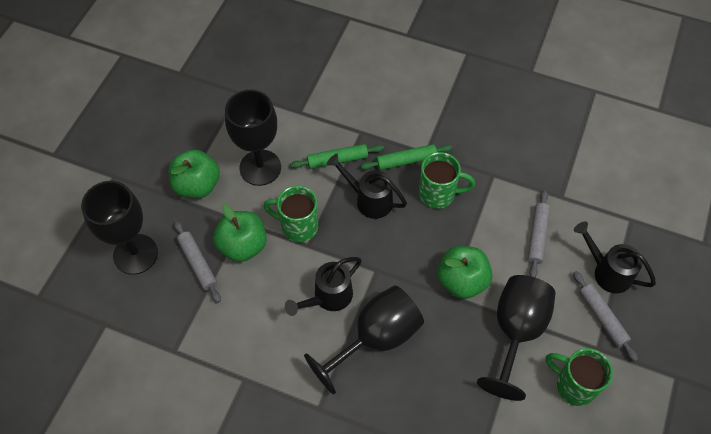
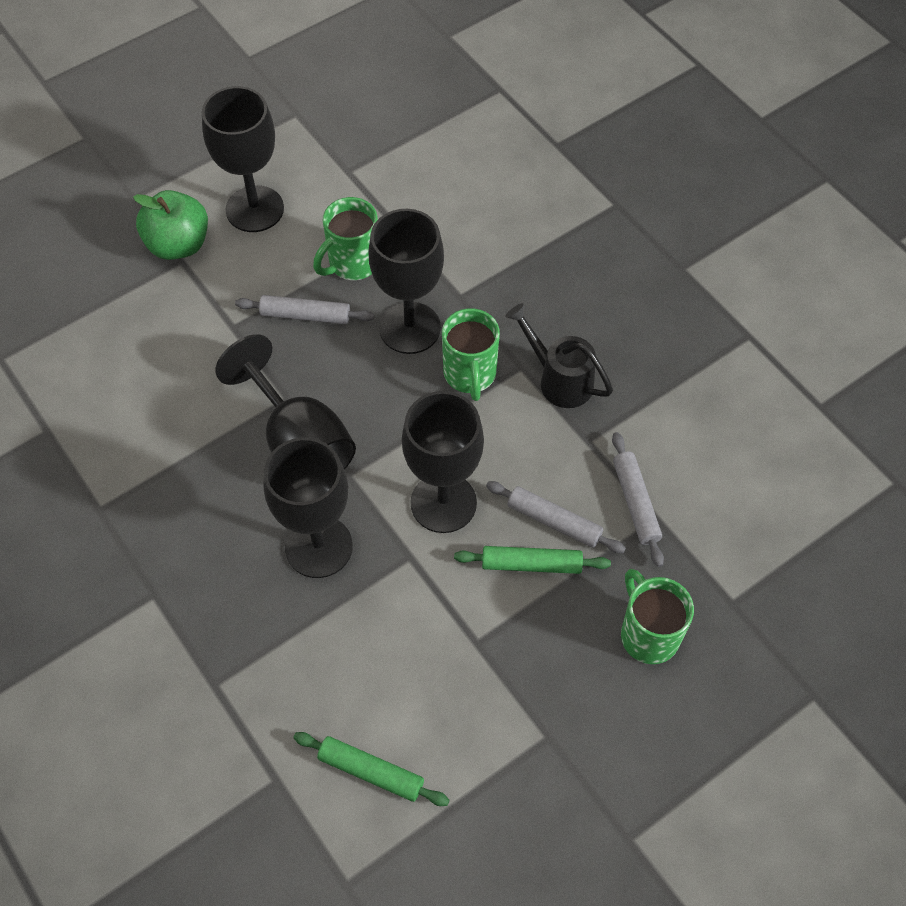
black goblet: 4 -> 5
black watering can: 3 -> 1
green apple: 3 -> 1

